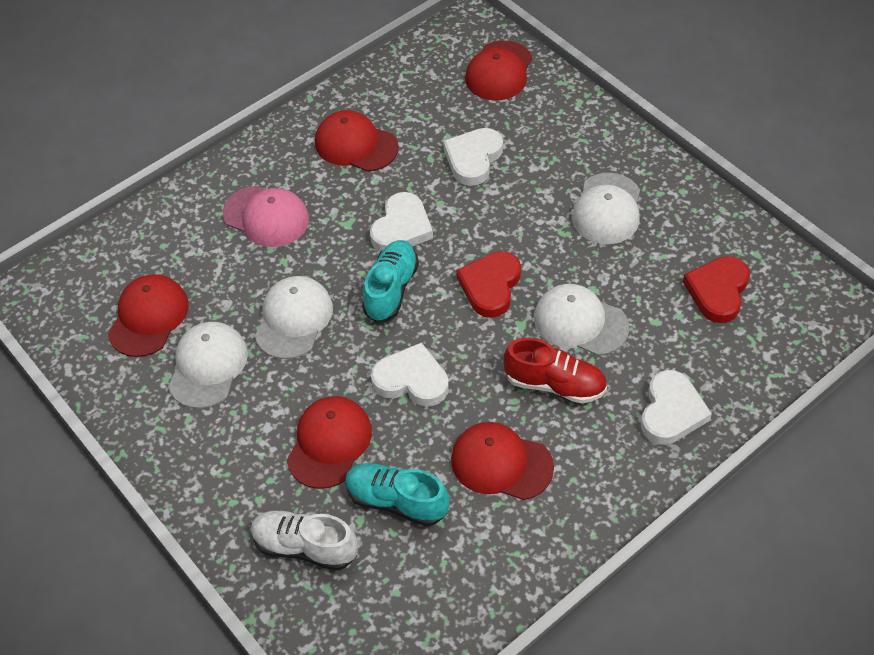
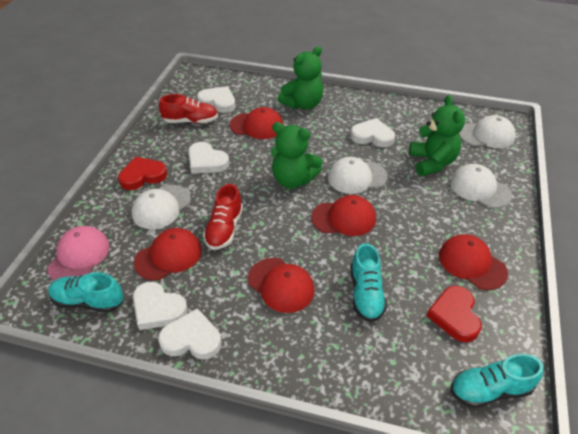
green teddy bear: 0 -> 3
red shoe: 1 -> 2
turquoise shoe: 2 -> 3
white heart: 4 -> 5
white shoe: 1 -> 0

